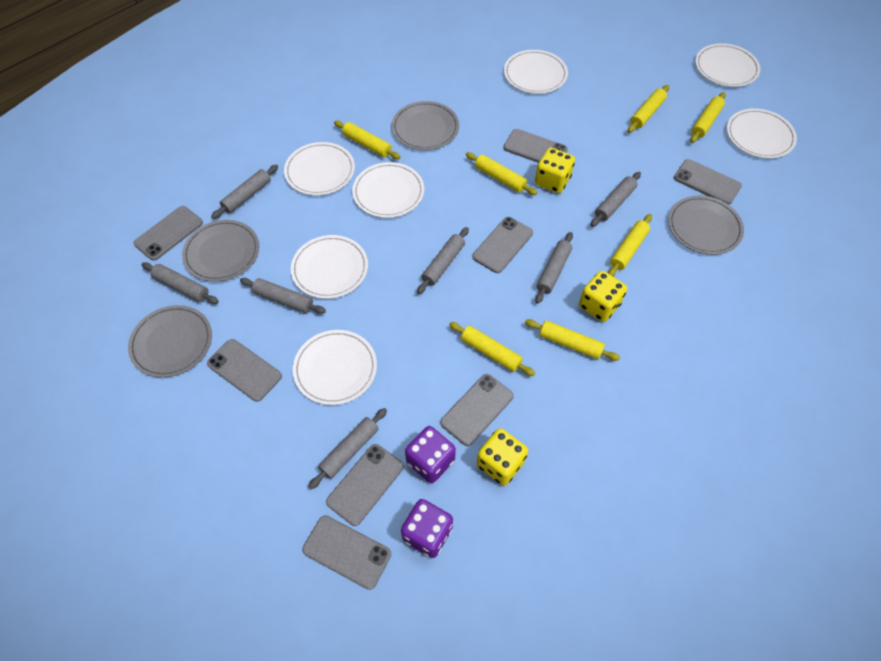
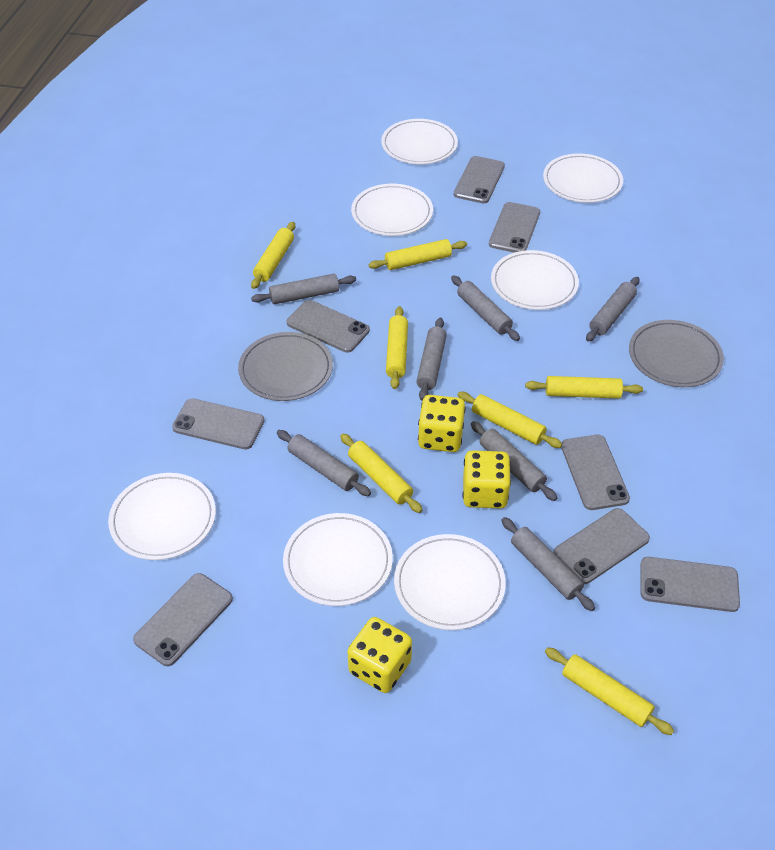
grey plate: 4 -> 2
purple dice: 2 -> 0

